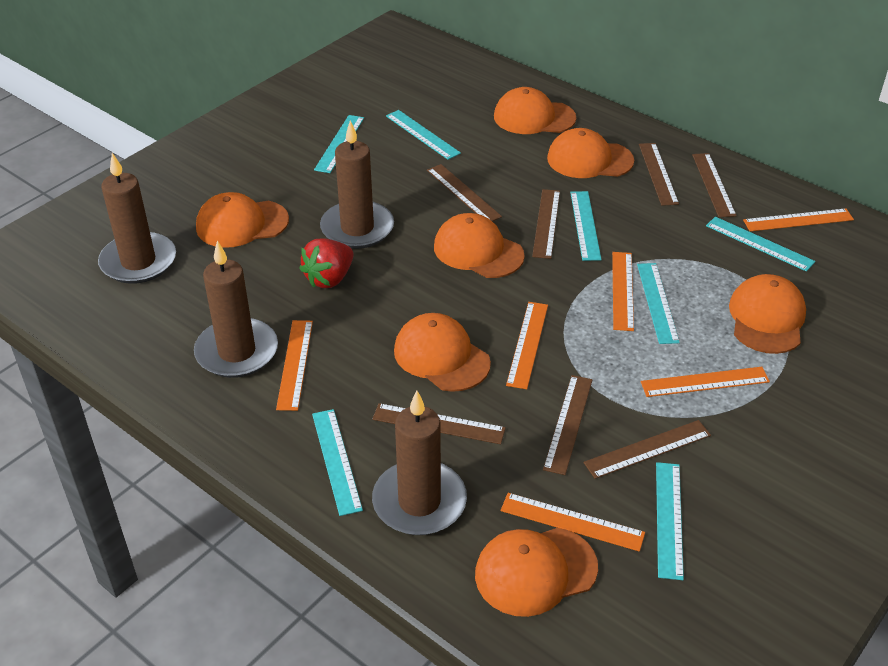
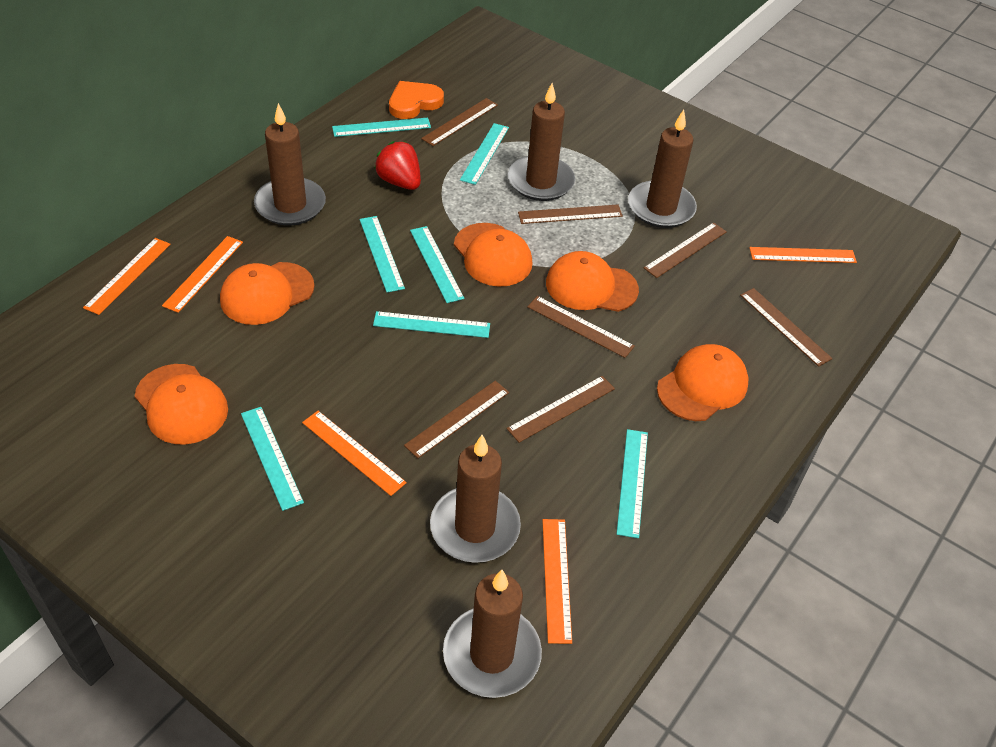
brown candle: 4 -> 5
orange cap: 7 -> 5
orange heart: 0 -> 1
orange ruler: 6 -> 5

